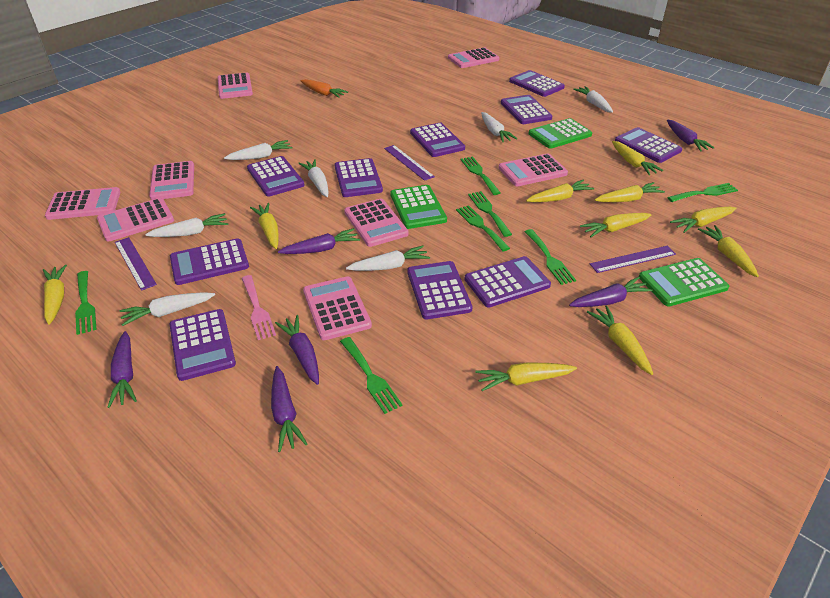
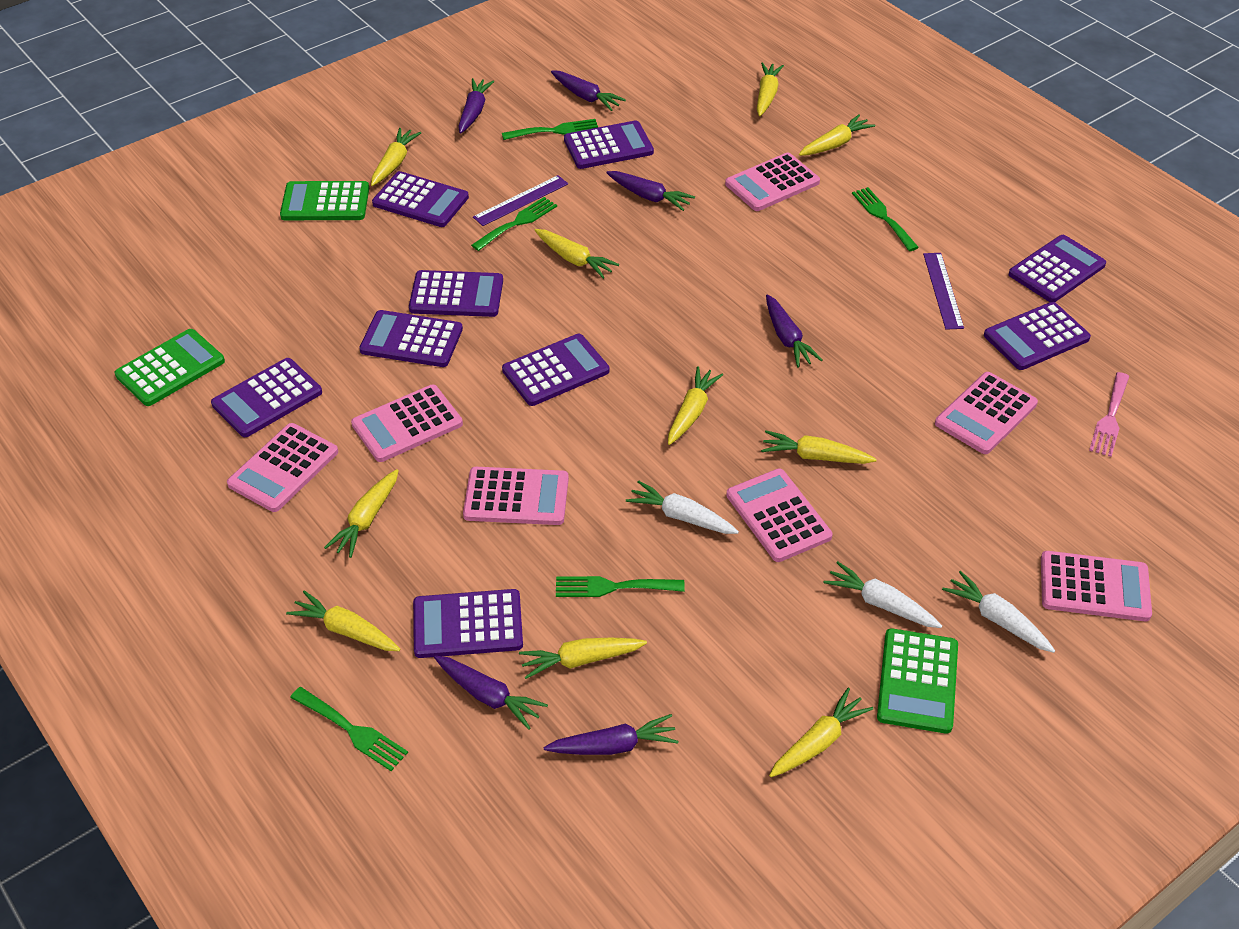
green fork: 7 -> 5
orange carrot: 1 -> 0
pink calculator: 8 -> 7
purple calculator: 10 -> 9
purple ruler: 3 -> 2
white carrot: 7 -> 3

